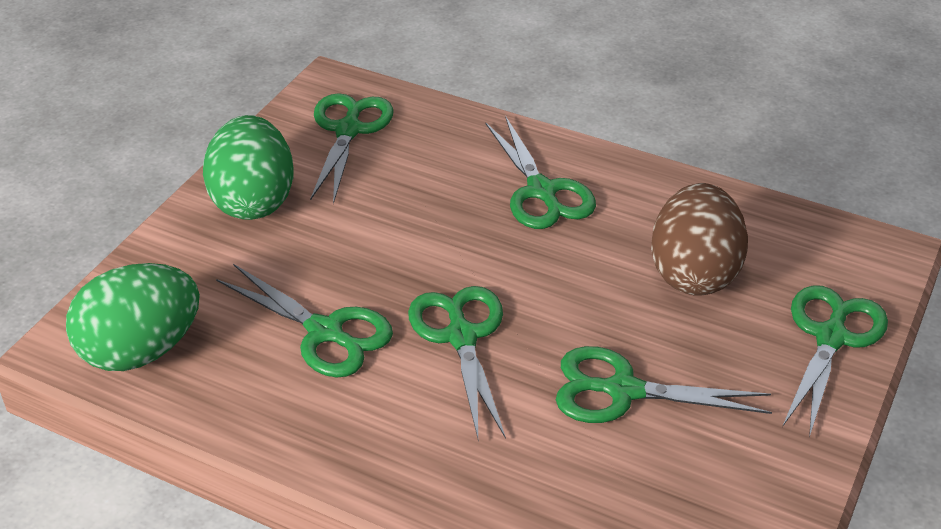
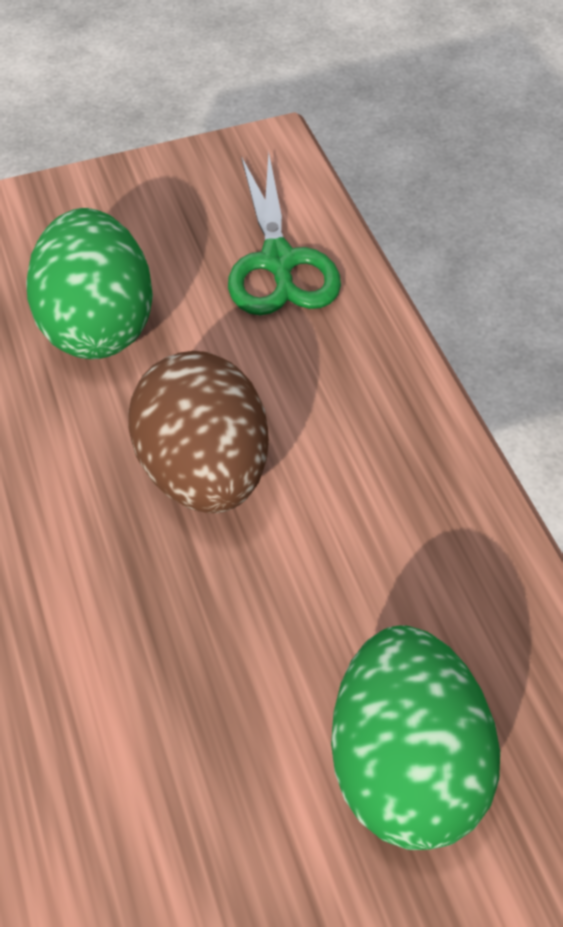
green scissors: 6 -> 1

